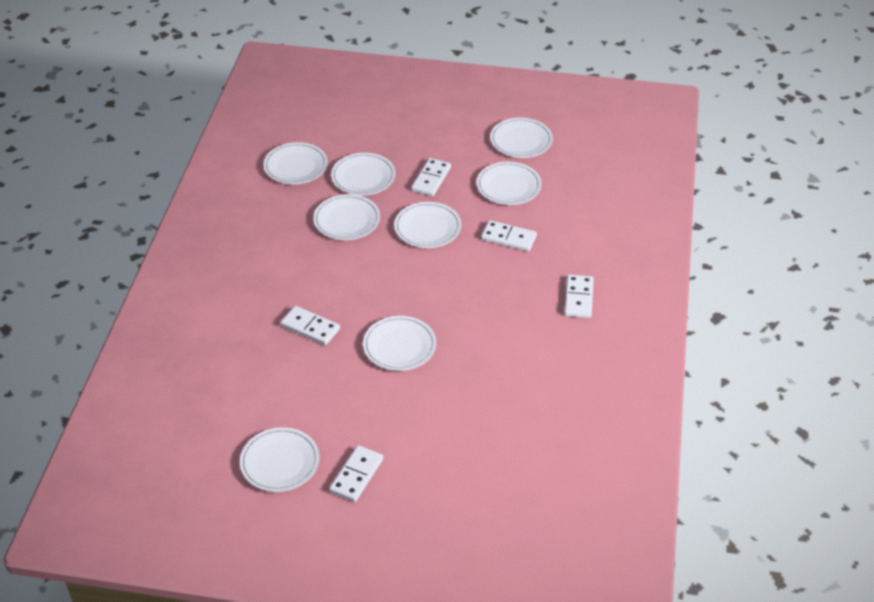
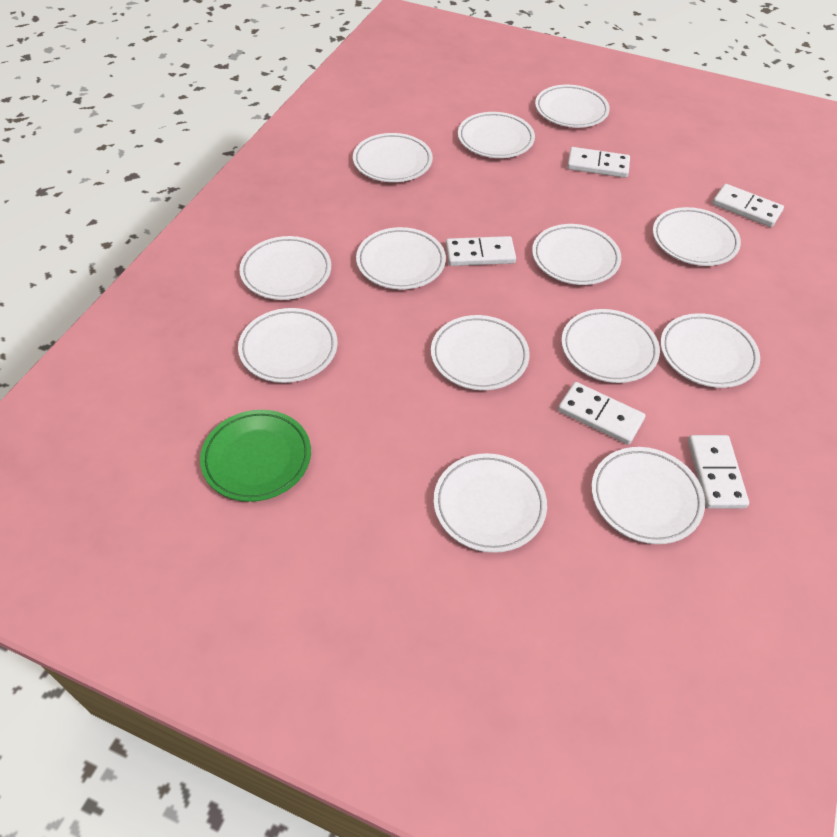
green plate: 0 -> 1
white plate: 8 -> 13

